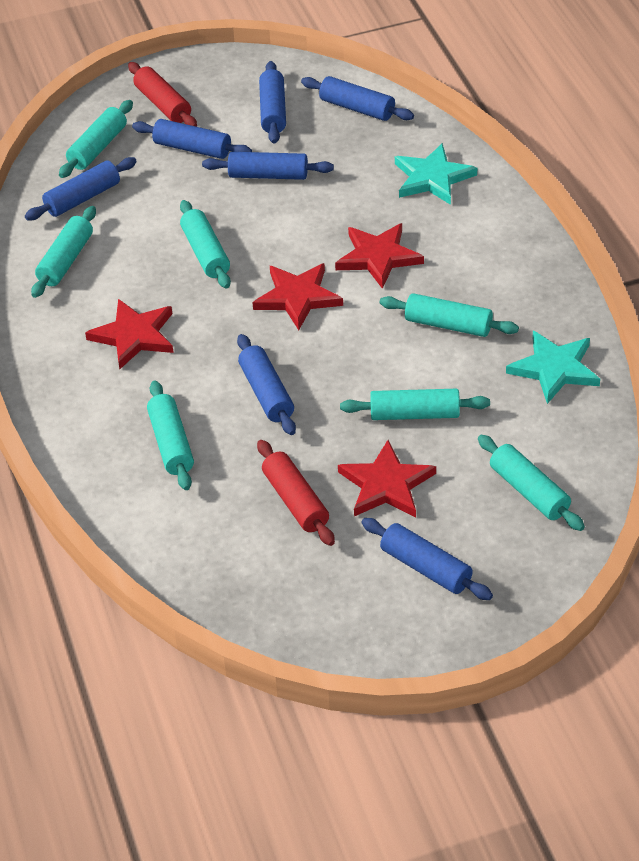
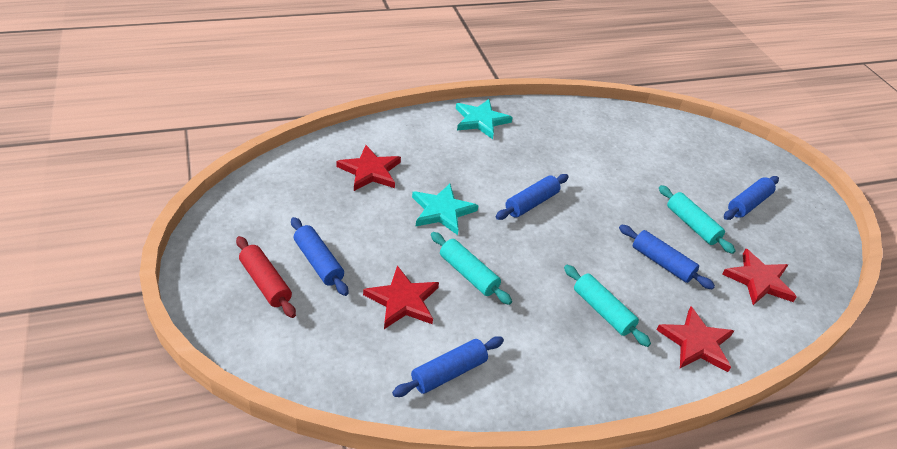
blue rolling pin: 7 -> 5
red rolling pin: 2 -> 1
turquoise rolling pin: 7 -> 3

